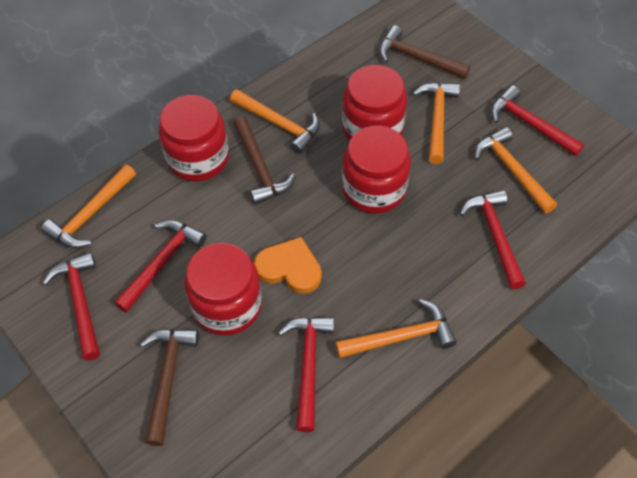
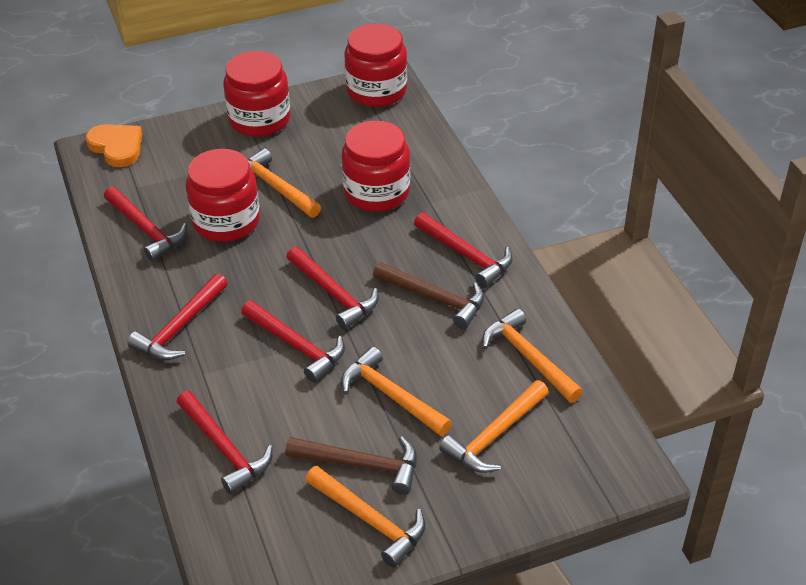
brown hammer: 3 -> 2
red hammer: 5 -> 6

